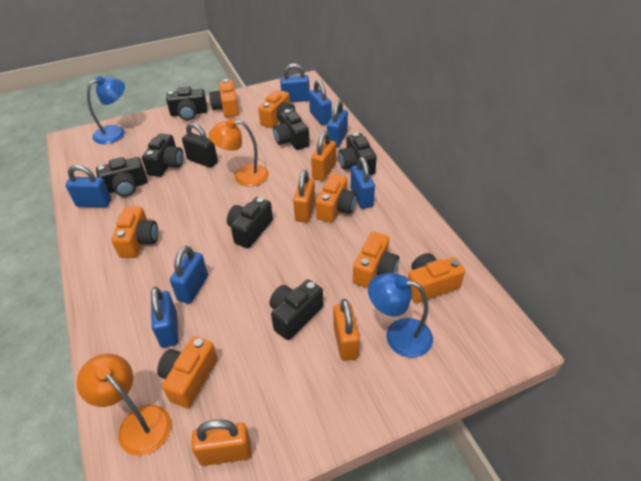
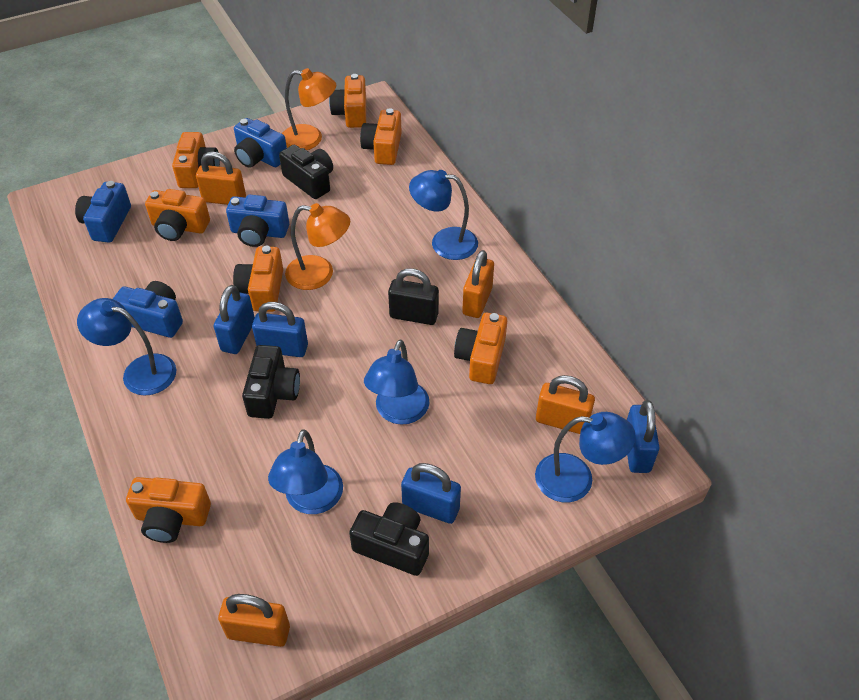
black camera: 7 -> 3
blue camera: 0 -> 4
blue lamp: 2 -> 5
blue padlock: 7 -> 4

